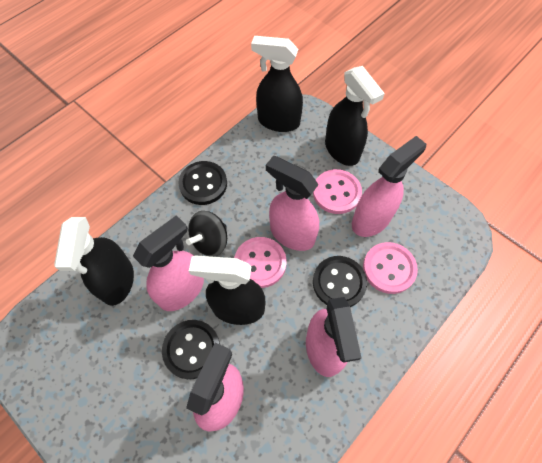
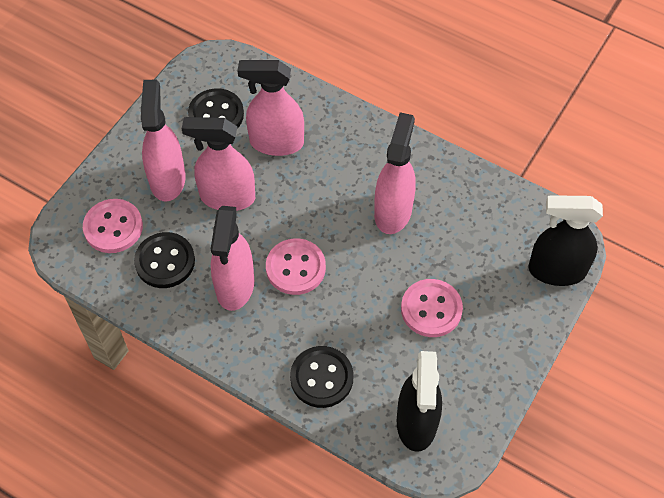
black spinning top: 1 -> 0
black spray bottle: 4 -> 2

